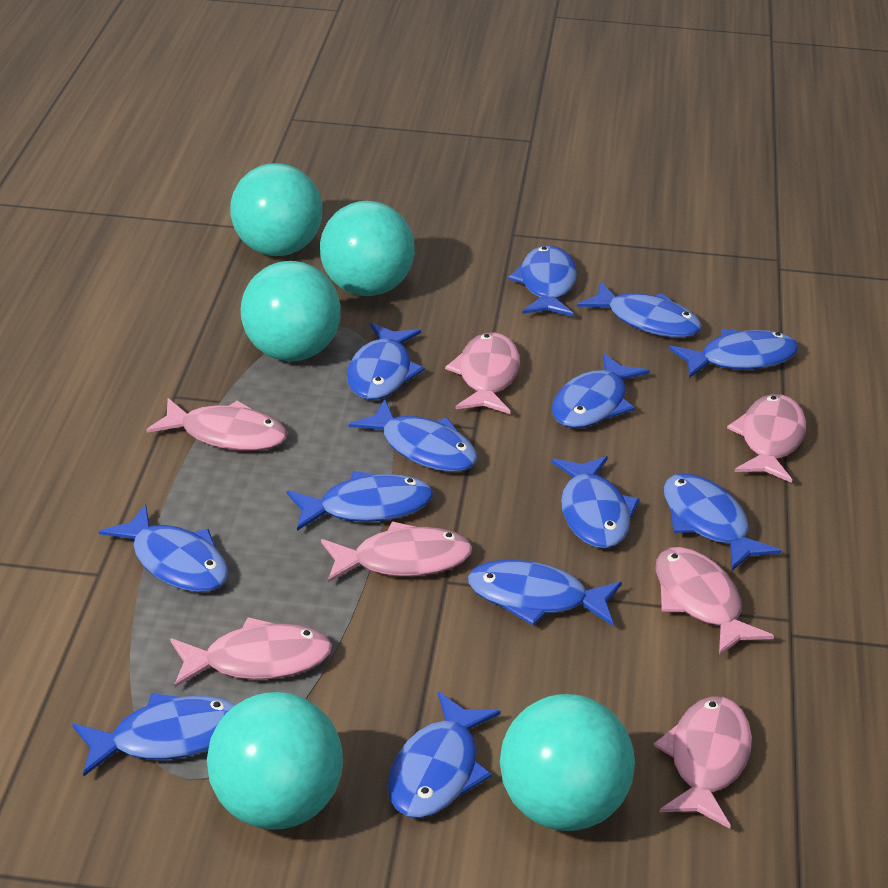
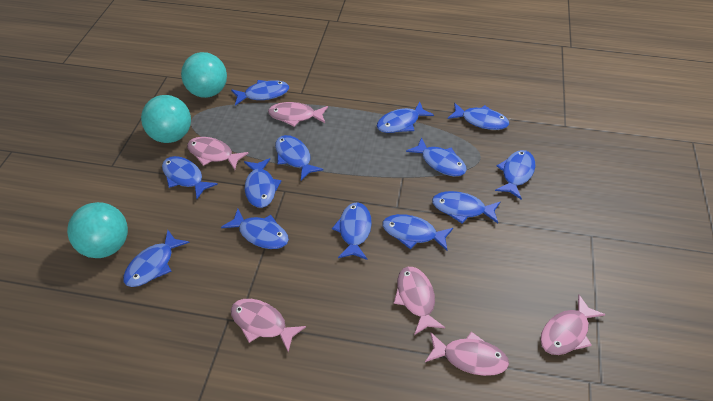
pink fish: 7 -> 6
turquoise ball: 5 -> 3

